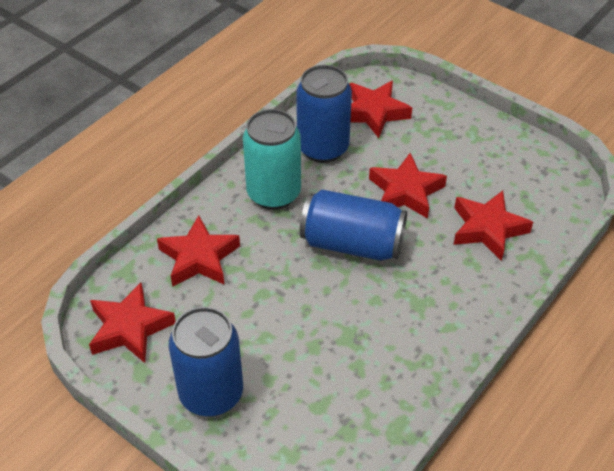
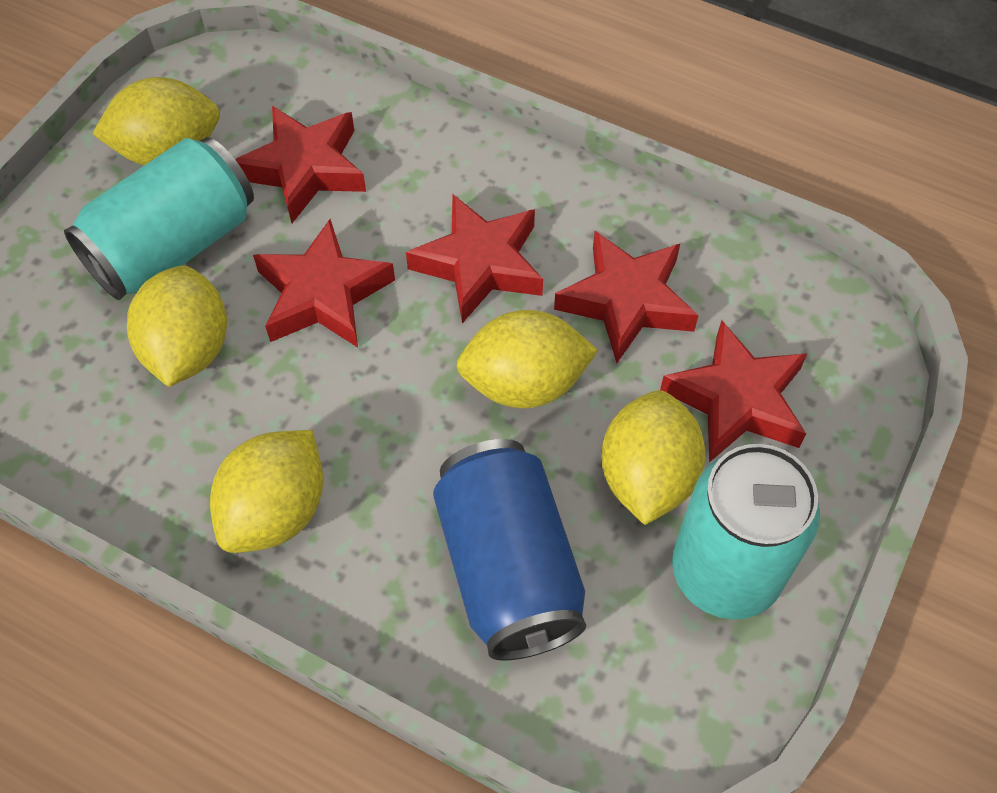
blue can: 3 -> 1
turquoise can: 1 -> 2
yellow lemon: 0 -> 5

